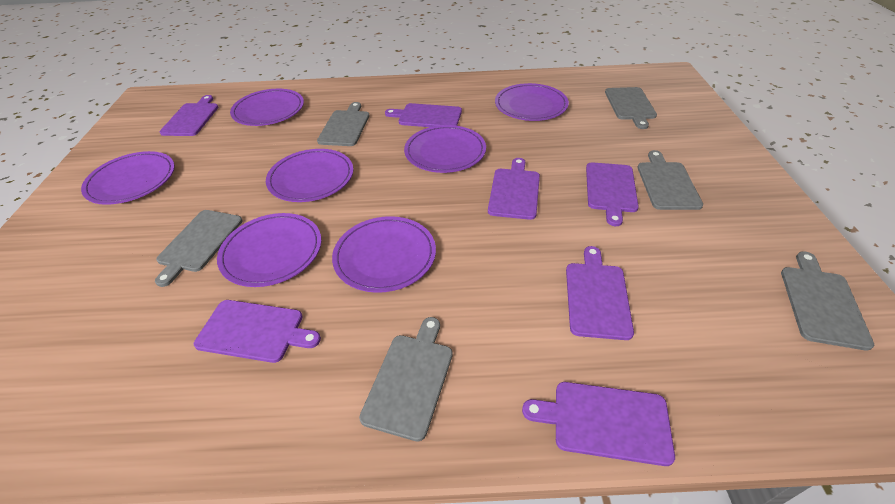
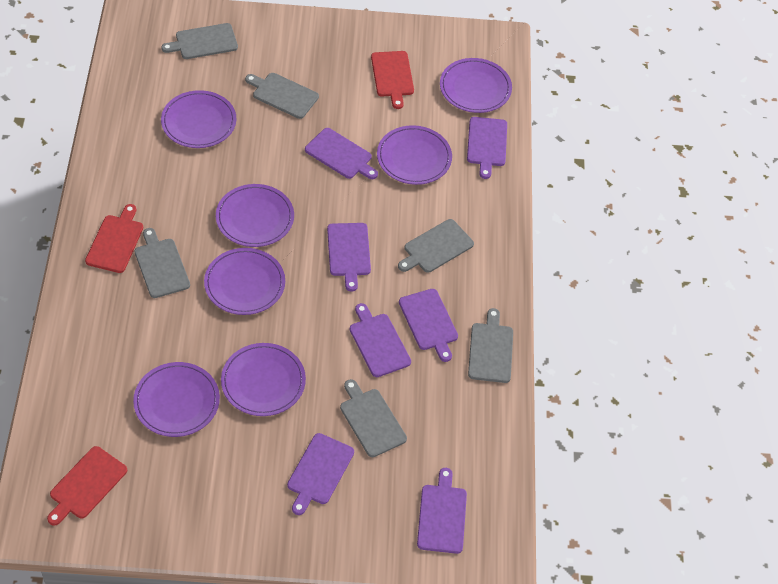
red cutting board: 0 -> 3

